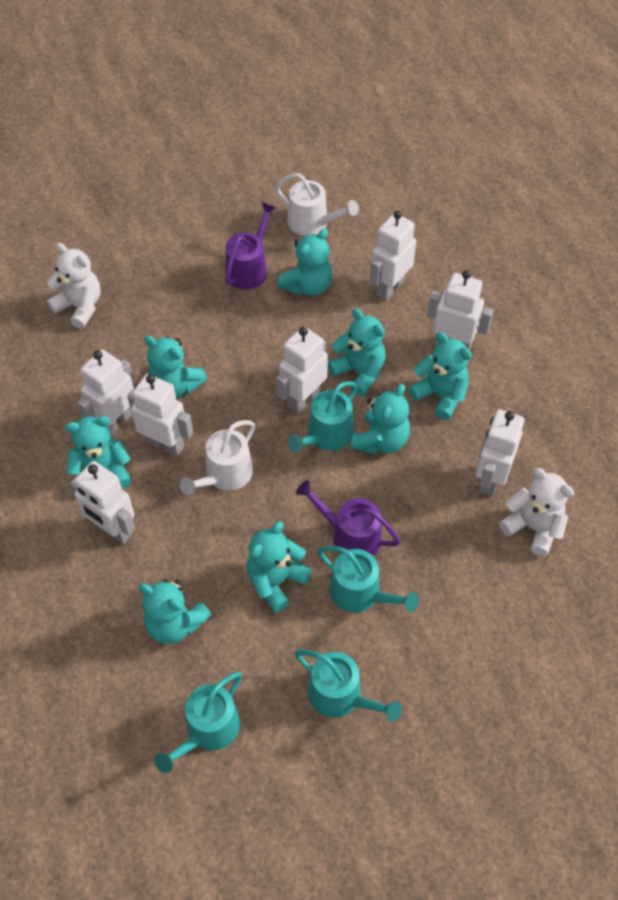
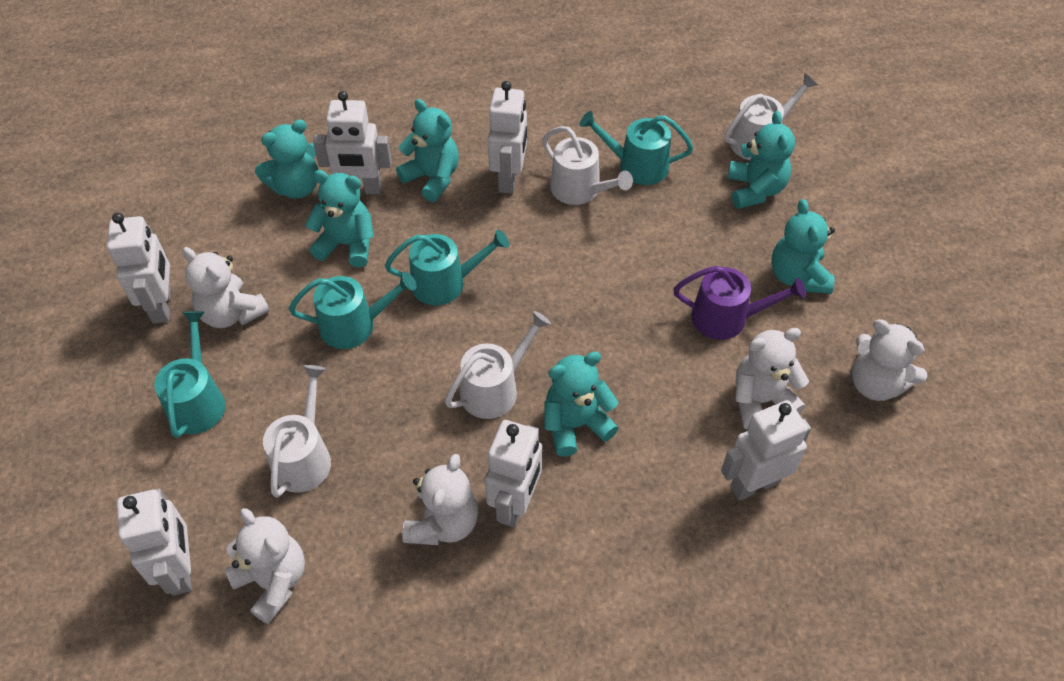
purple watering can: 2 -> 1
turquoise teddy bear: 8 -> 6
white robot: 7 -> 6
white teddy bear: 2 -> 5
white watering can: 2 -> 4

